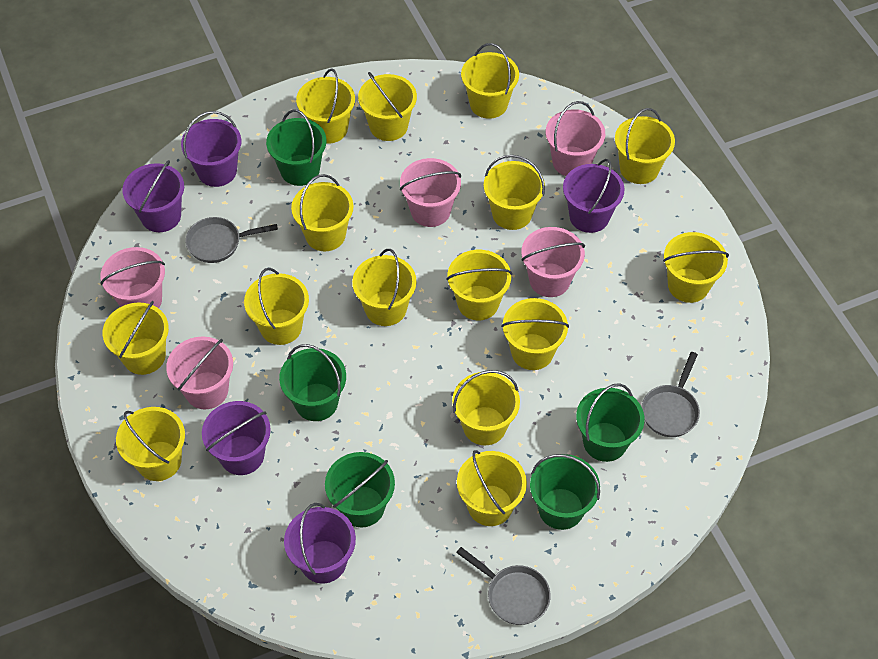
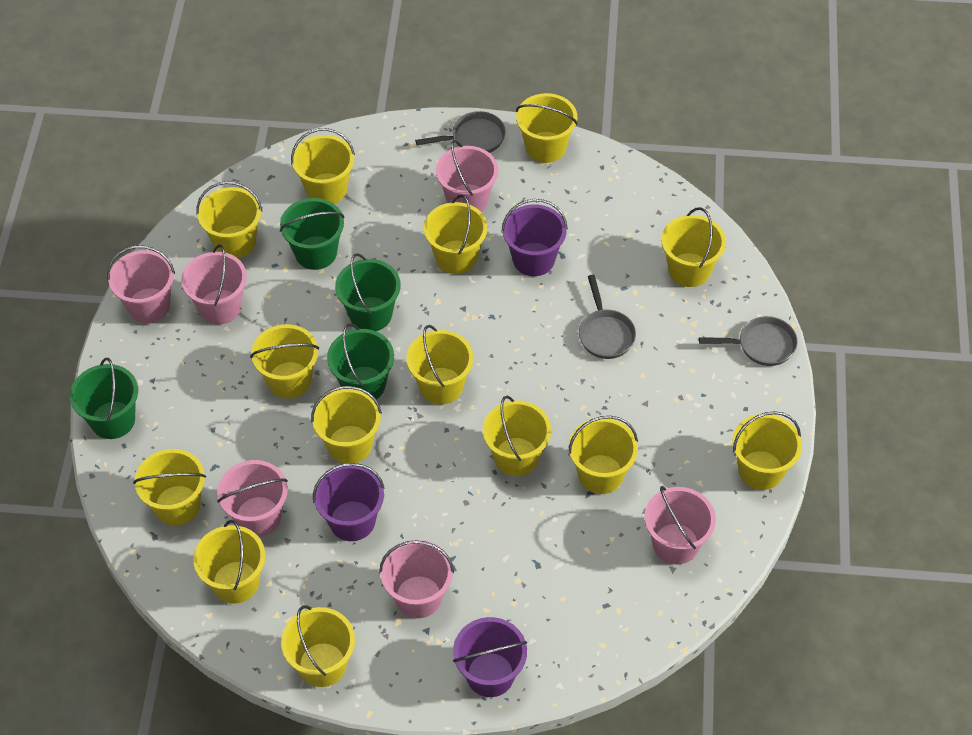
green bucket: 5 -> 4
pink bucket: 5 -> 6
purple bucket: 5 -> 3
yellow bucket: 15 -> 14

